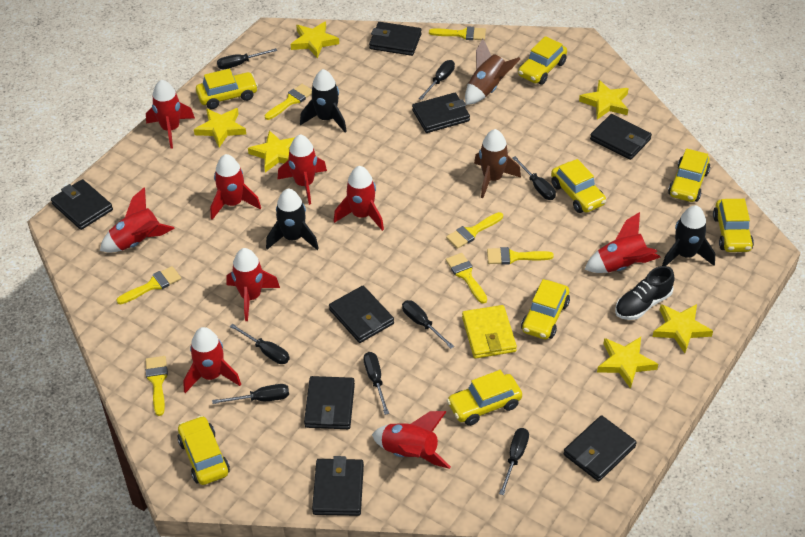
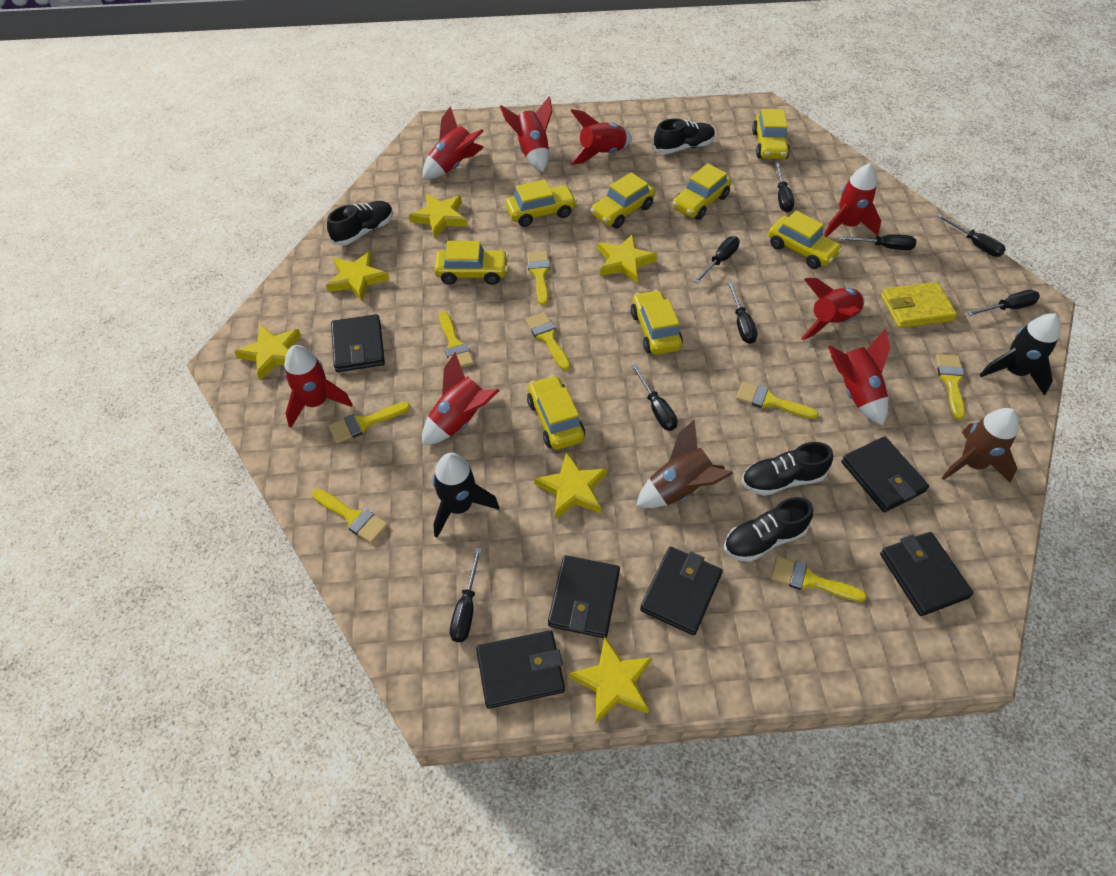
black rocket: 3 -> 2
black shoe: 1 -> 4
black wallet: 8 -> 6
red rocket: 9 -> 8
yellow brush: 7 -> 8

